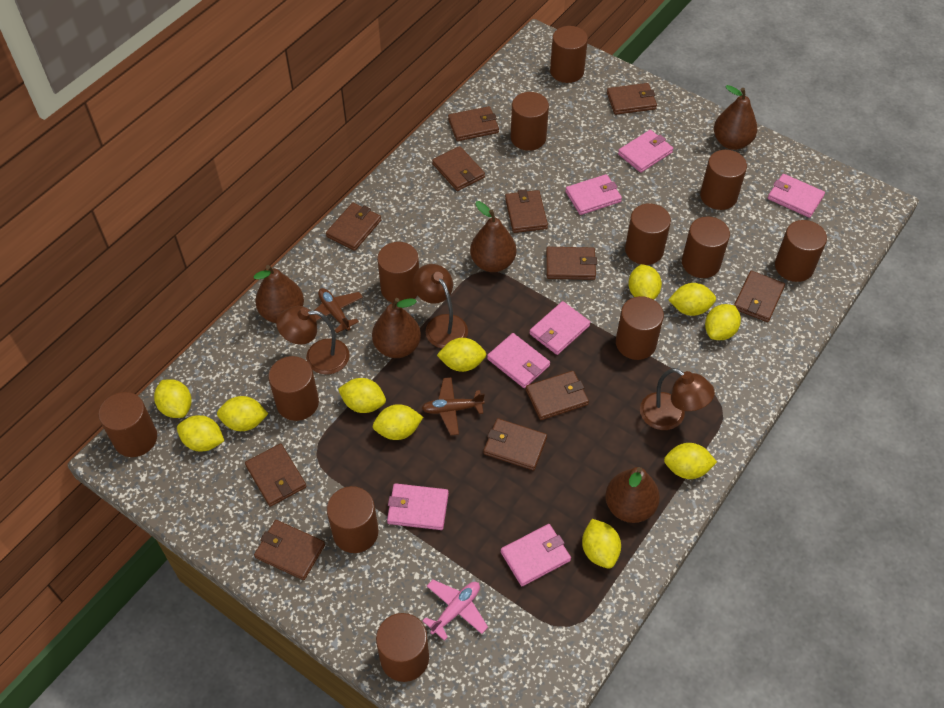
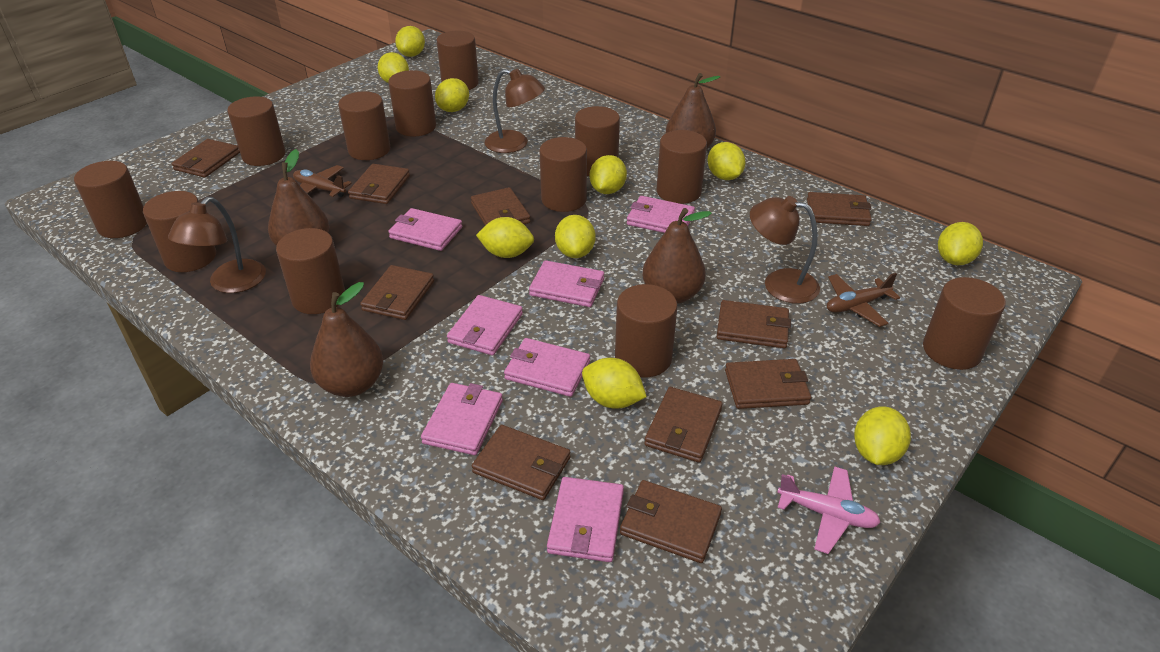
brown pear: 5 -> 4
brown wallet: 11 -> 10
yellow lemon: 11 -> 10

